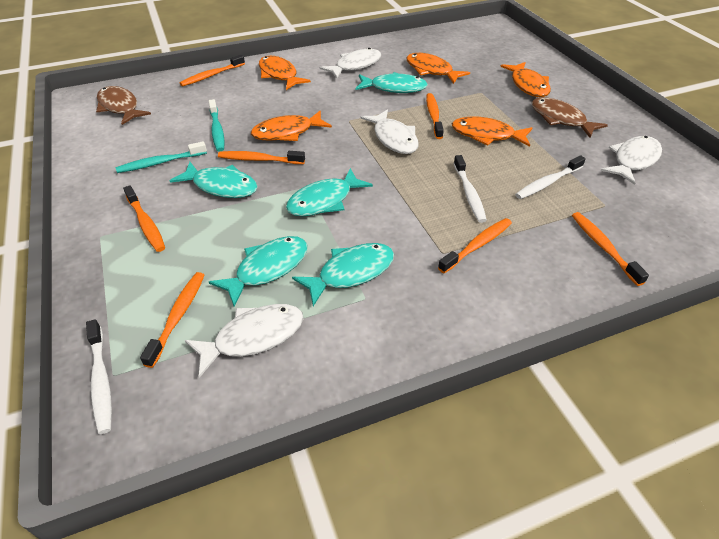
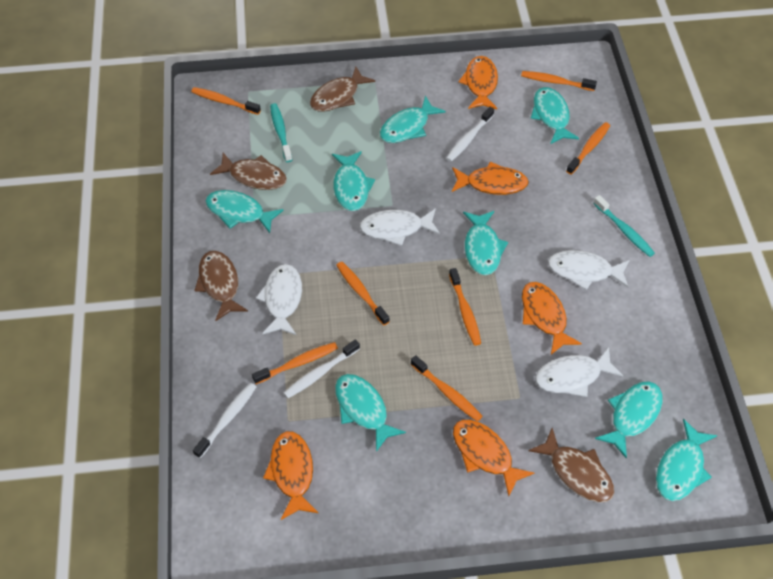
brown fish: 2 -> 4
turquoise fish: 5 -> 8

